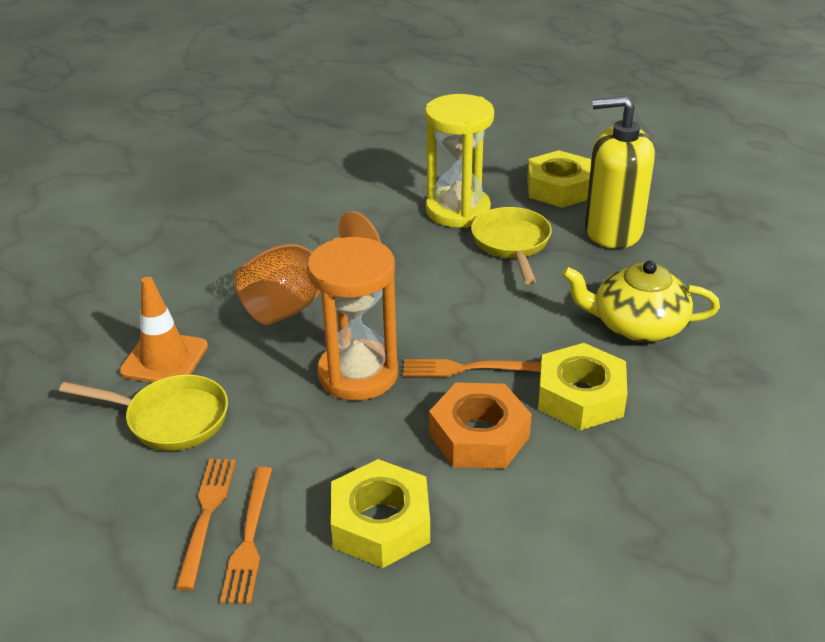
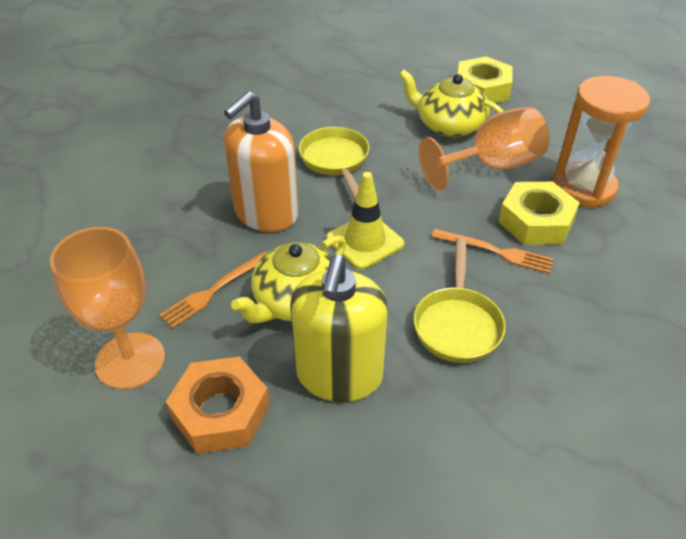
orange fork: 3 -> 2
orange goblet: 1 -> 2
orange soap dispenser: 0 -> 1
orange traffic cone: 1 -> 0
yellow hourglass: 1 -> 0
yellow nut: 3 -> 2
yellow teapot: 1 -> 2
yellow traffic cone: 0 -> 1

